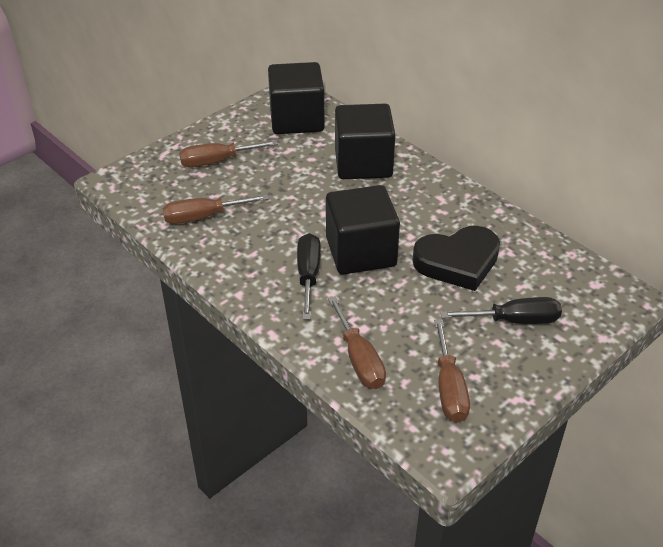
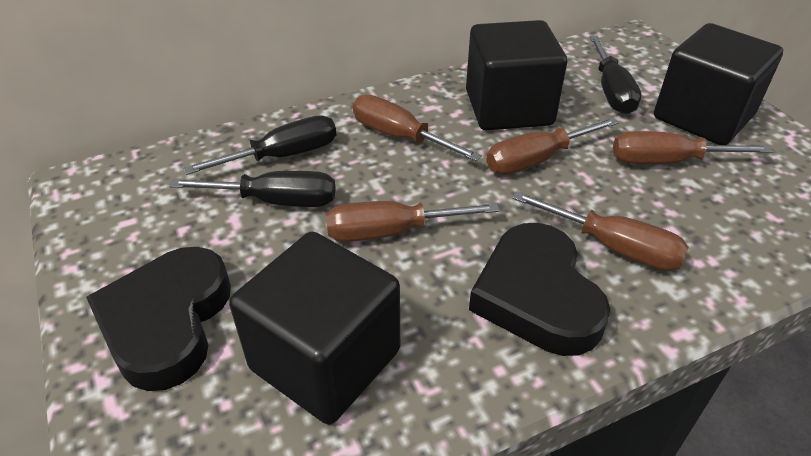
black heart: 1 -> 2
black screwdriver: 2 -> 3
brown screwdriver: 4 -> 5

